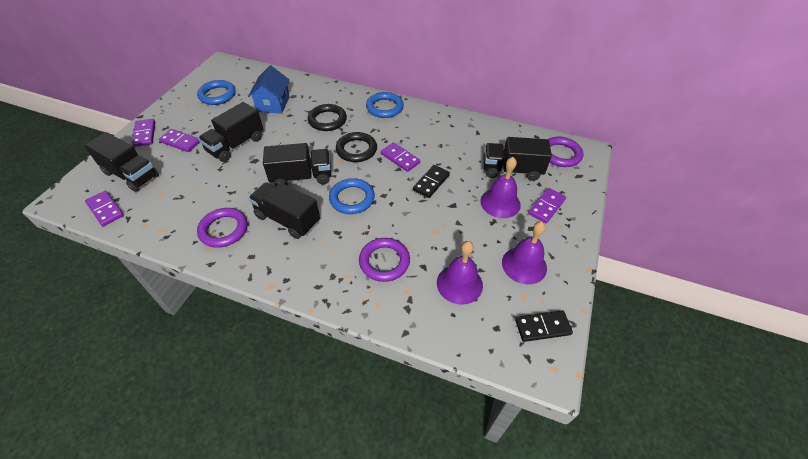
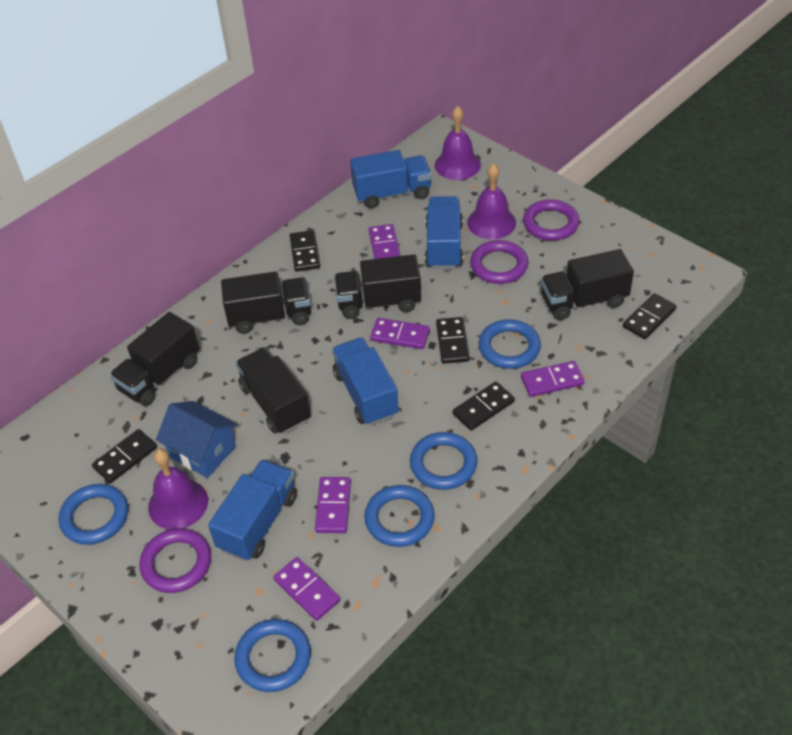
black domino: 2 -> 5
black ring: 2 -> 0
blue ring: 3 -> 5
blue truck: 0 -> 4

